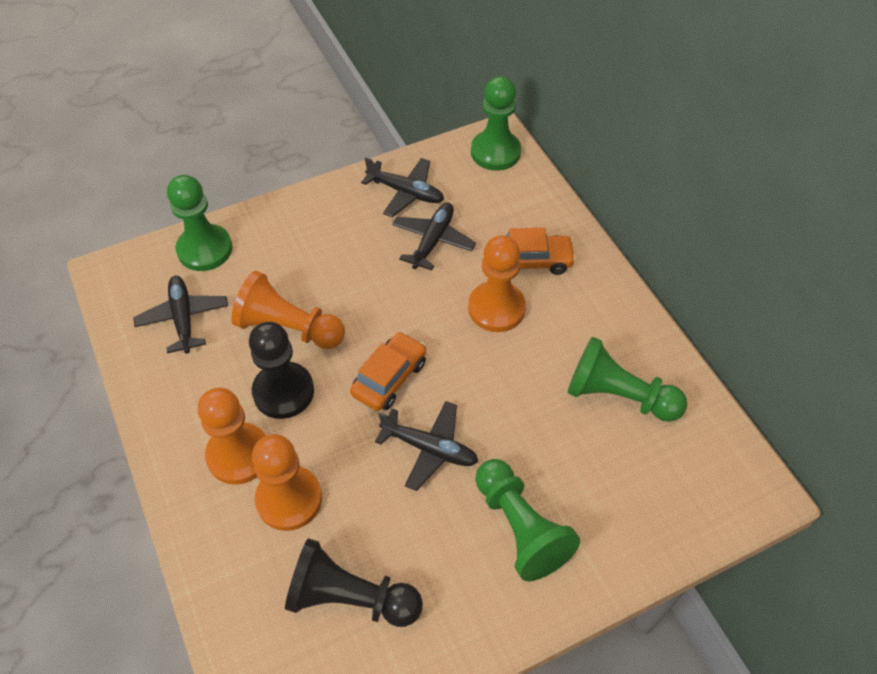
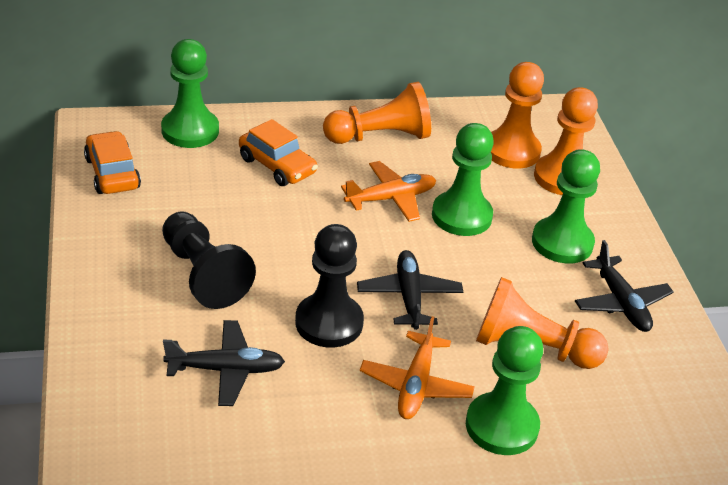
black plane: 4 -> 3
orange plane: 0 -> 2

